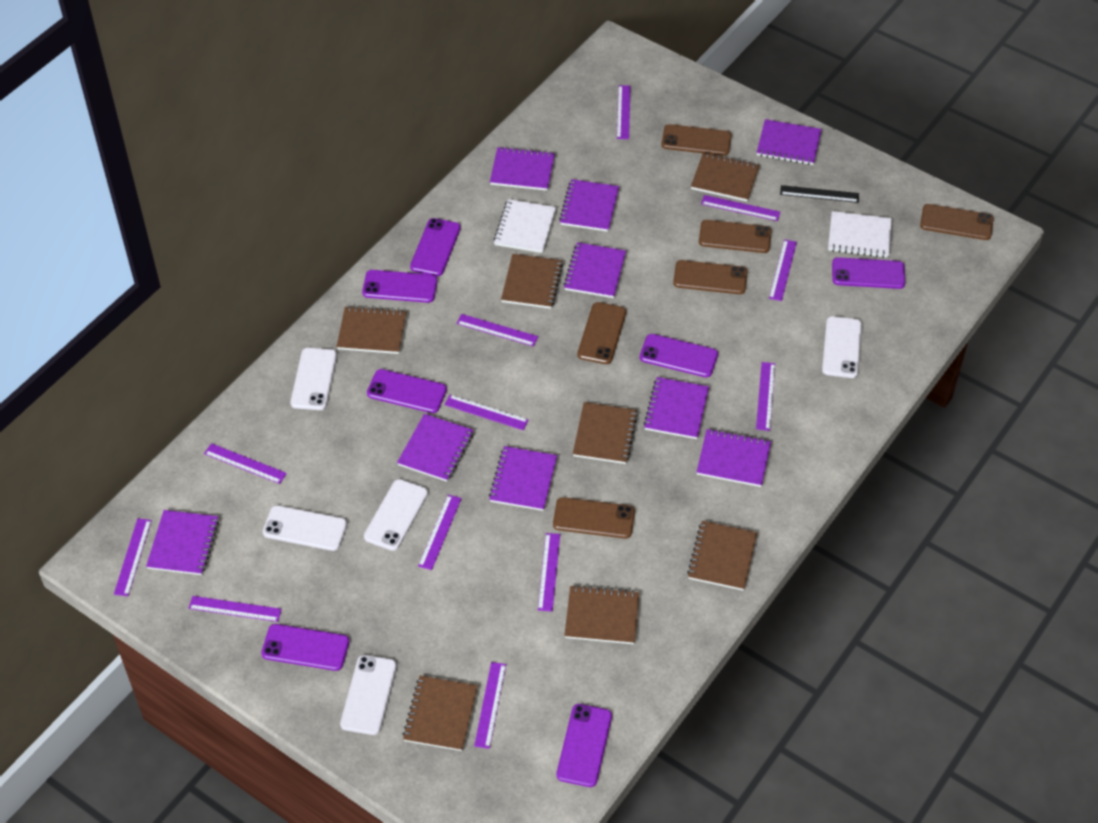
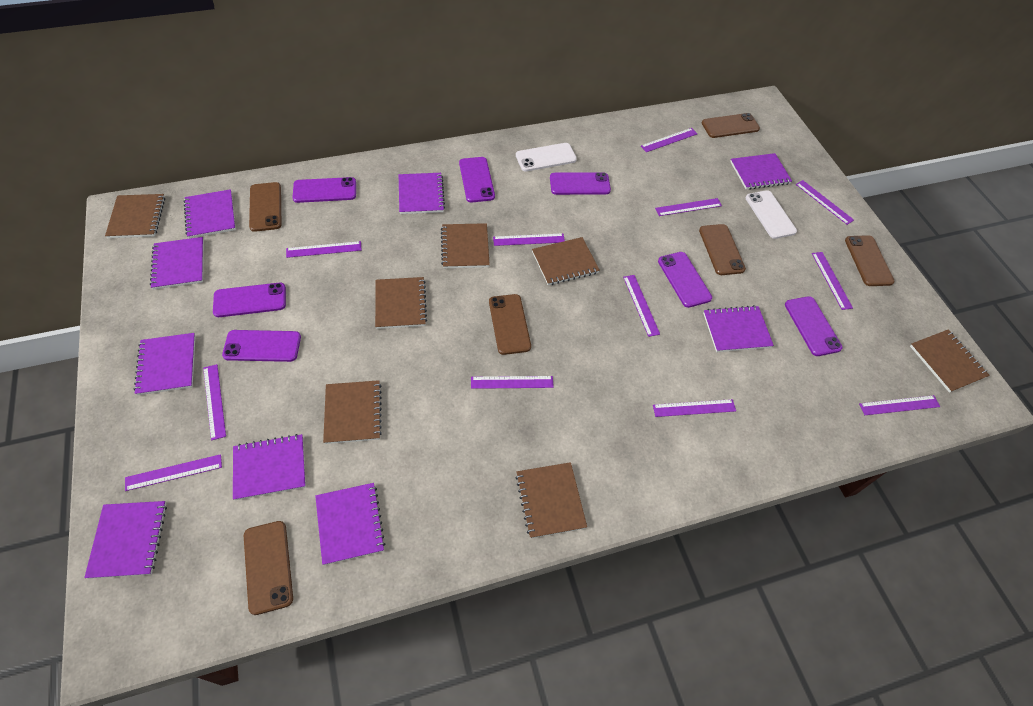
black ruler: 1 -> 0
white notebook: 2 -> 0
white phone: 5 -> 2

